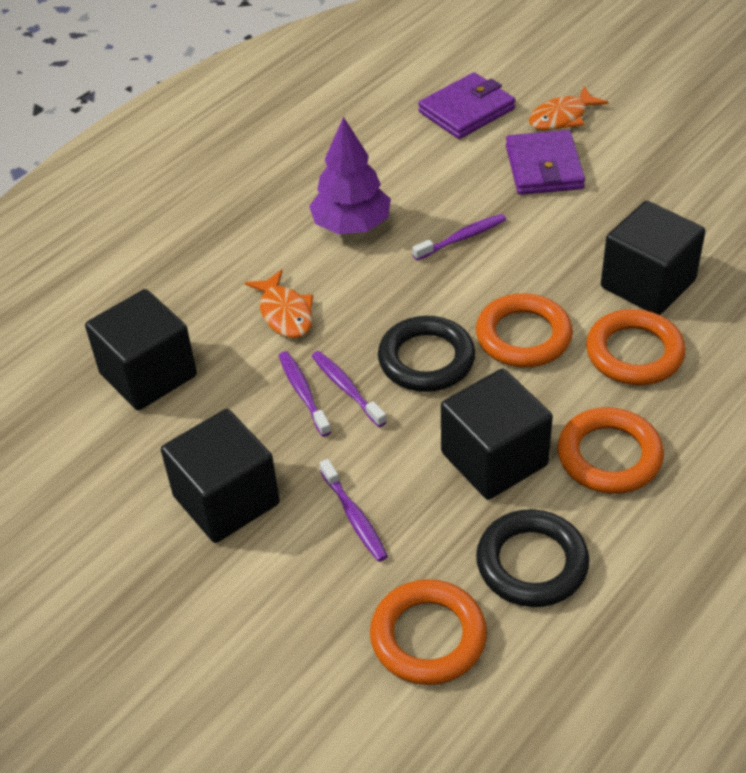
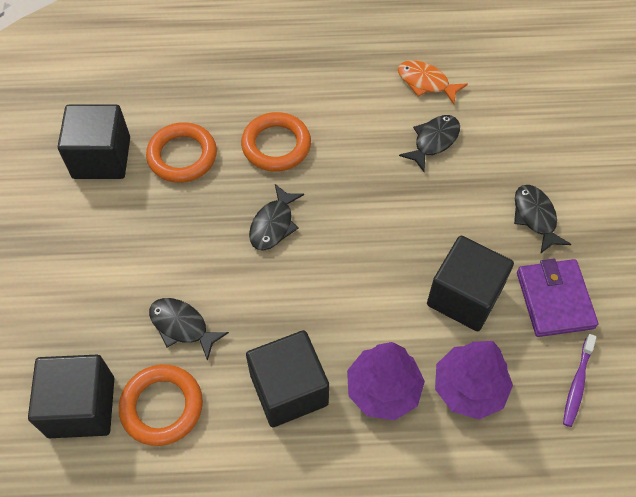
black fish: 0 -> 4
black ring: 2 -> 0
orange fish: 2 -> 1
orange ring: 4 -> 3
purple toothbrush: 4 -> 1
purple tree: 1 -> 2
purple wallet: 2 -> 1

